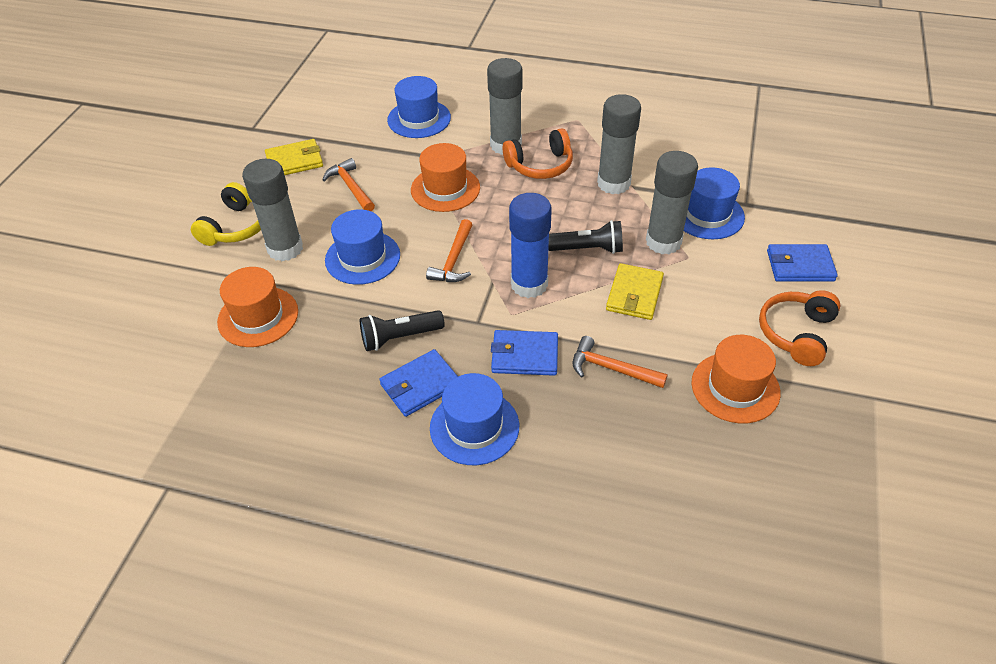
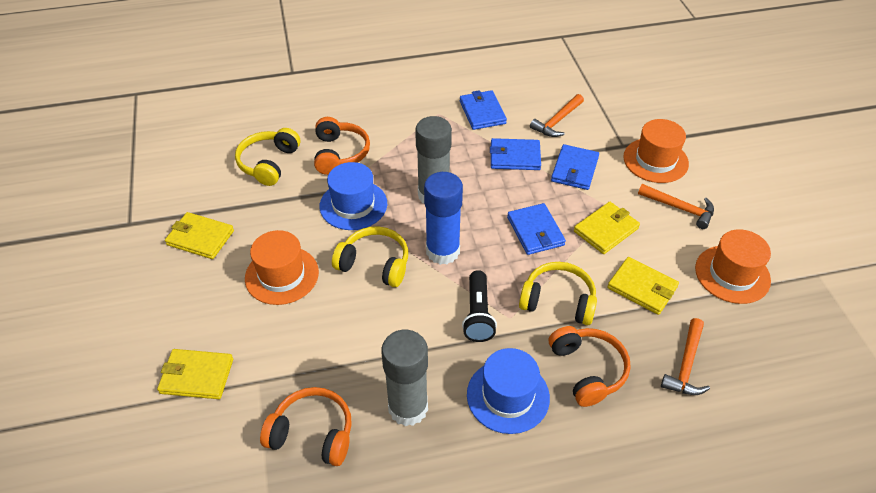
black flashlight: 2 -> 1
blue hat: 4 -> 2
blue wallet: 3 -> 4
grey glue stick: 4 -> 2
orange headphones: 2 -> 3
yellow headphones: 1 -> 3
yellow wallet: 2 -> 4

